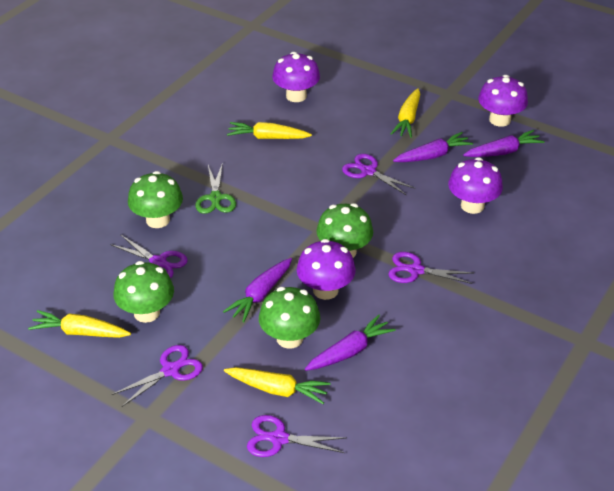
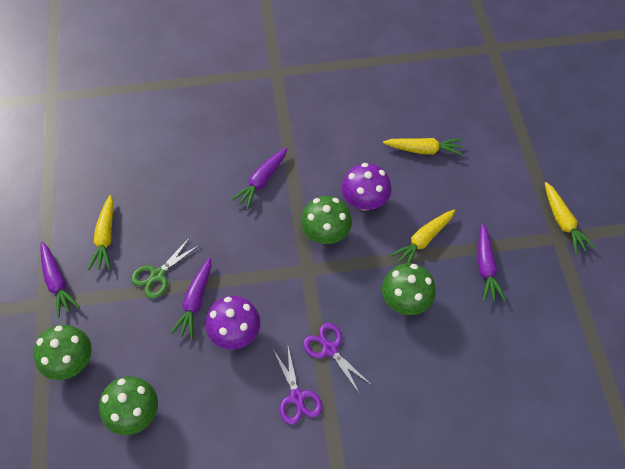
purple mushroom: 4 -> 2
purple scissors: 5 -> 2

